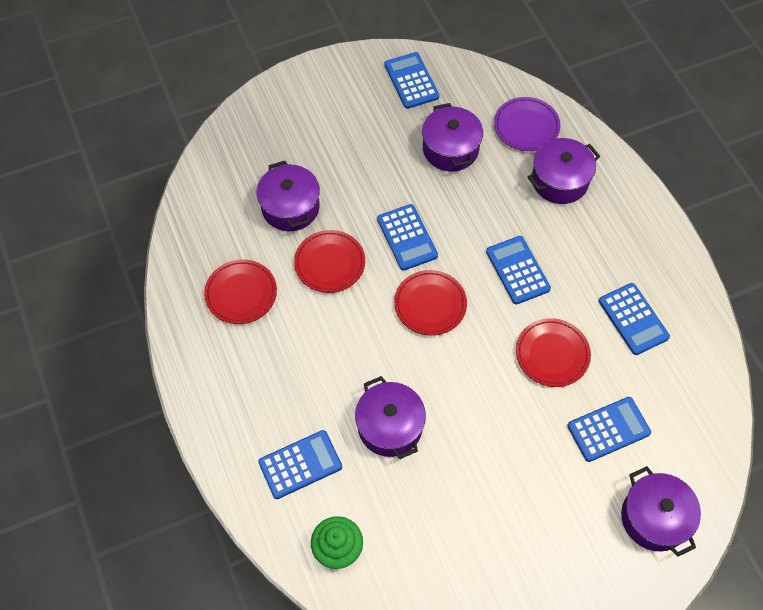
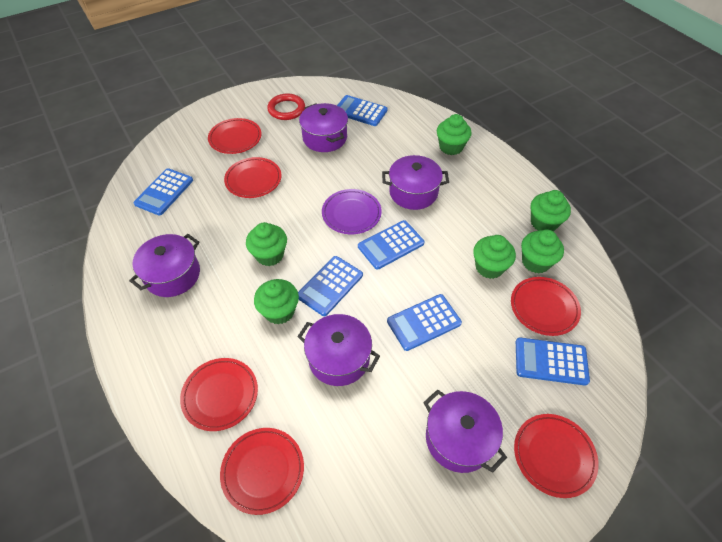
green cupcake: 1 -> 6
red plate: 4 -> 6
red ring: 0 -> 1

